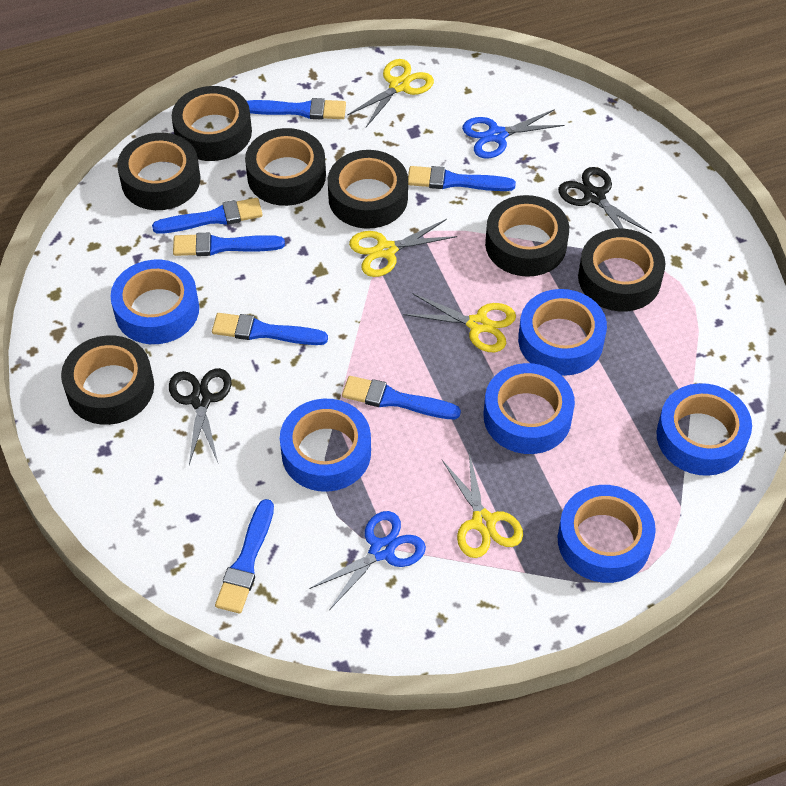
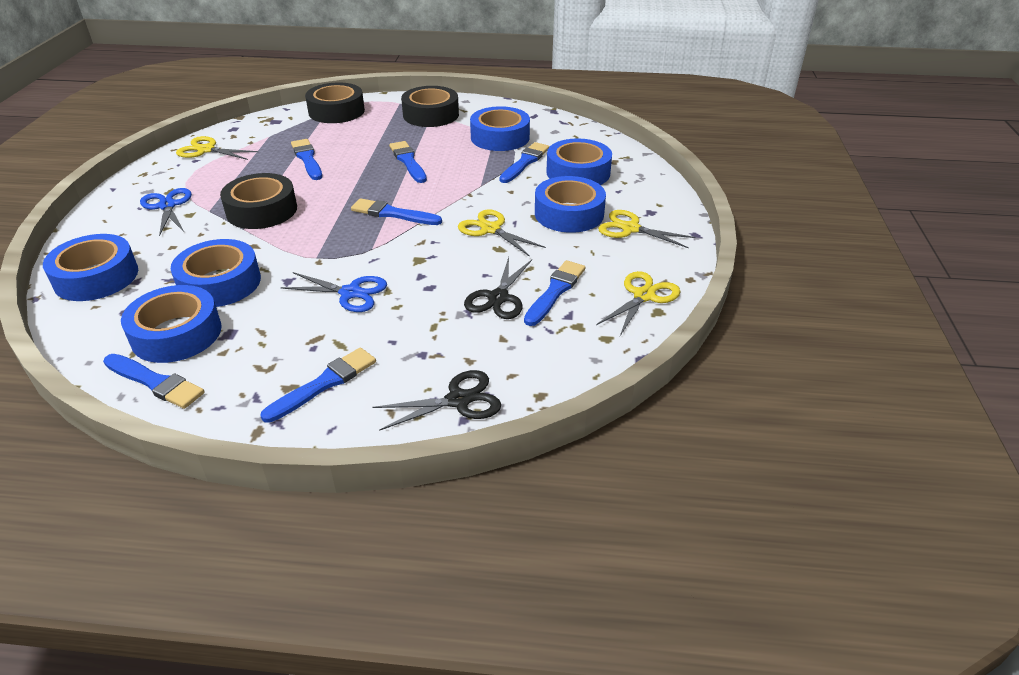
black tape: 7 -> 3

